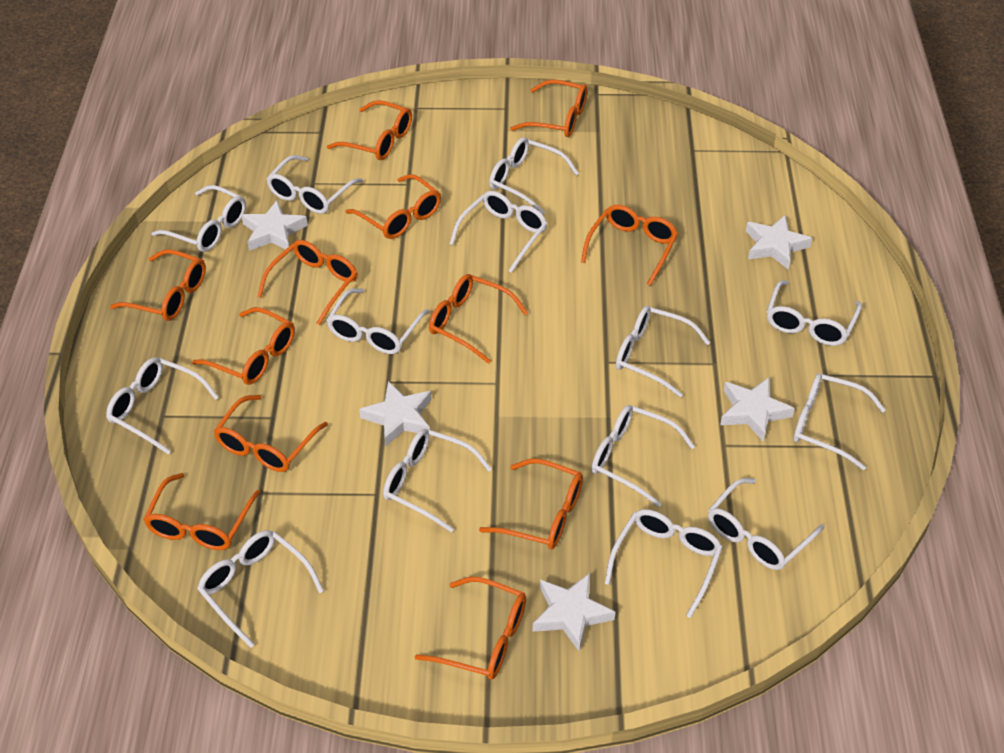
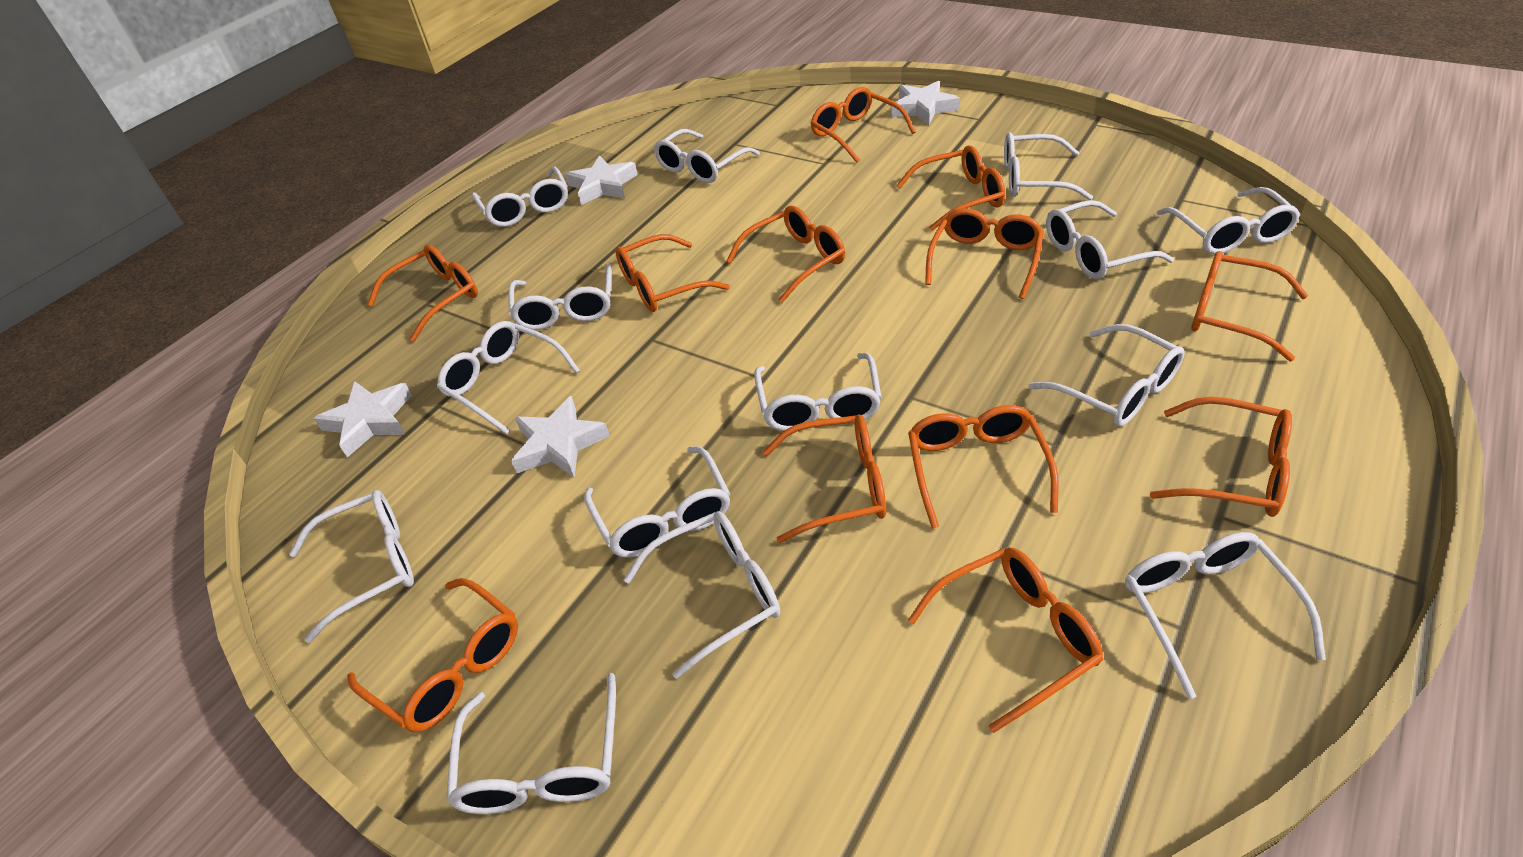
white star: 5 -> 4

